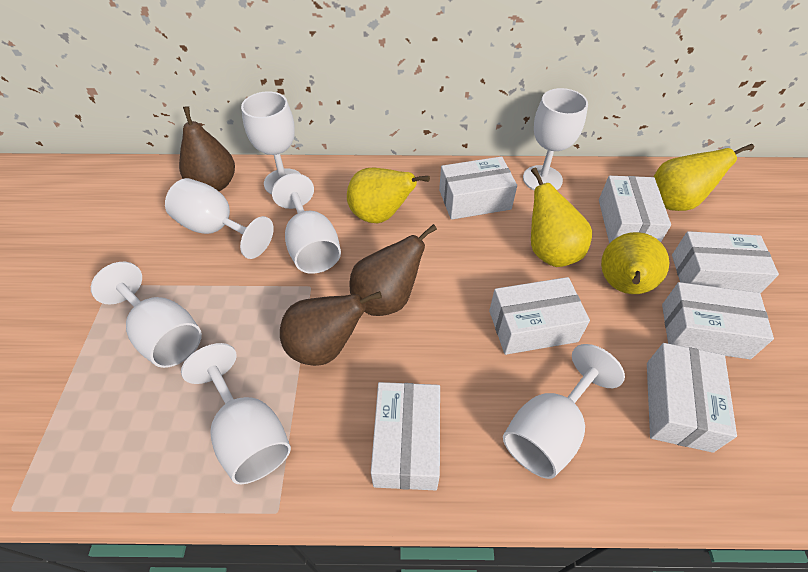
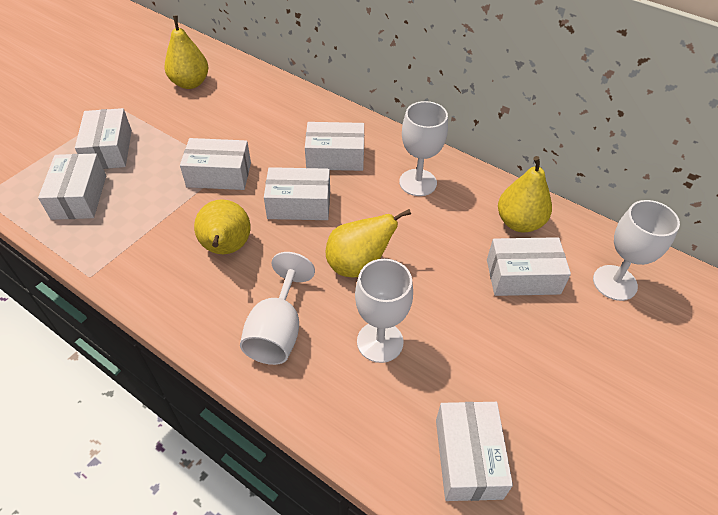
brown pear: 3 -> 0
white goblet: 7 -> 4

